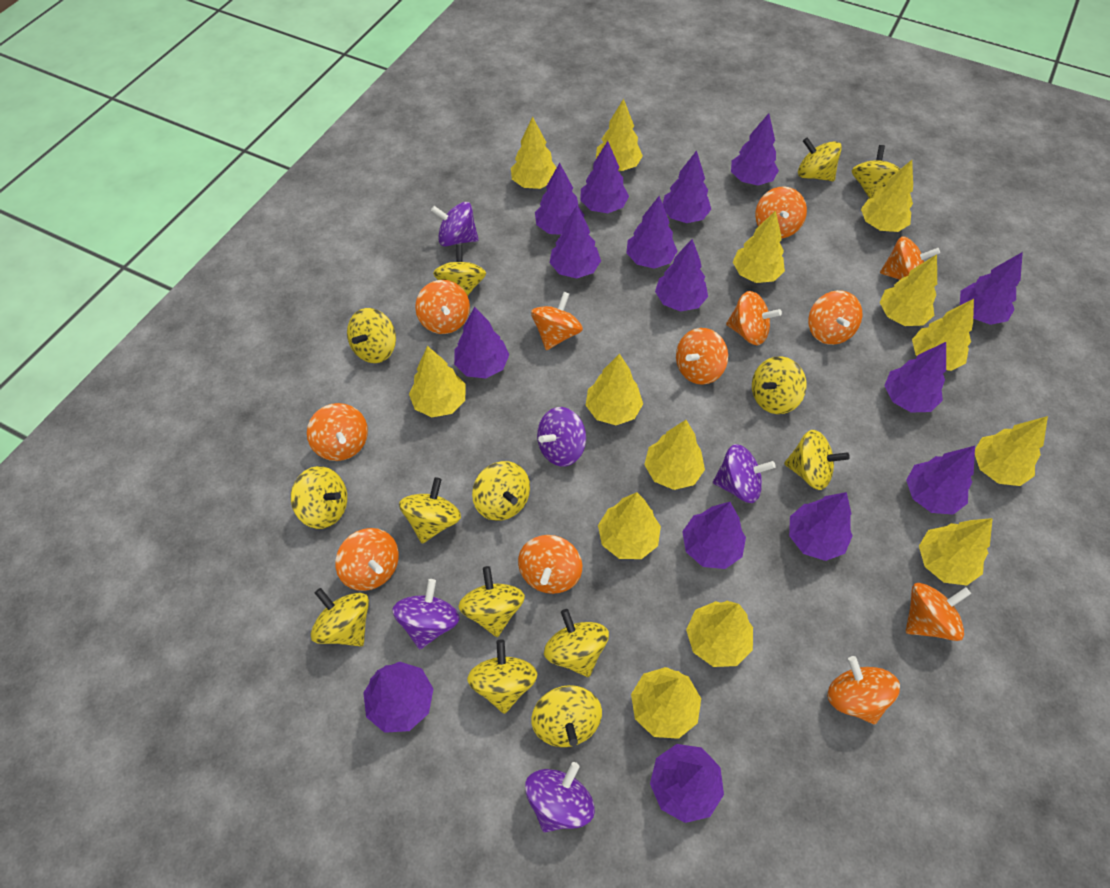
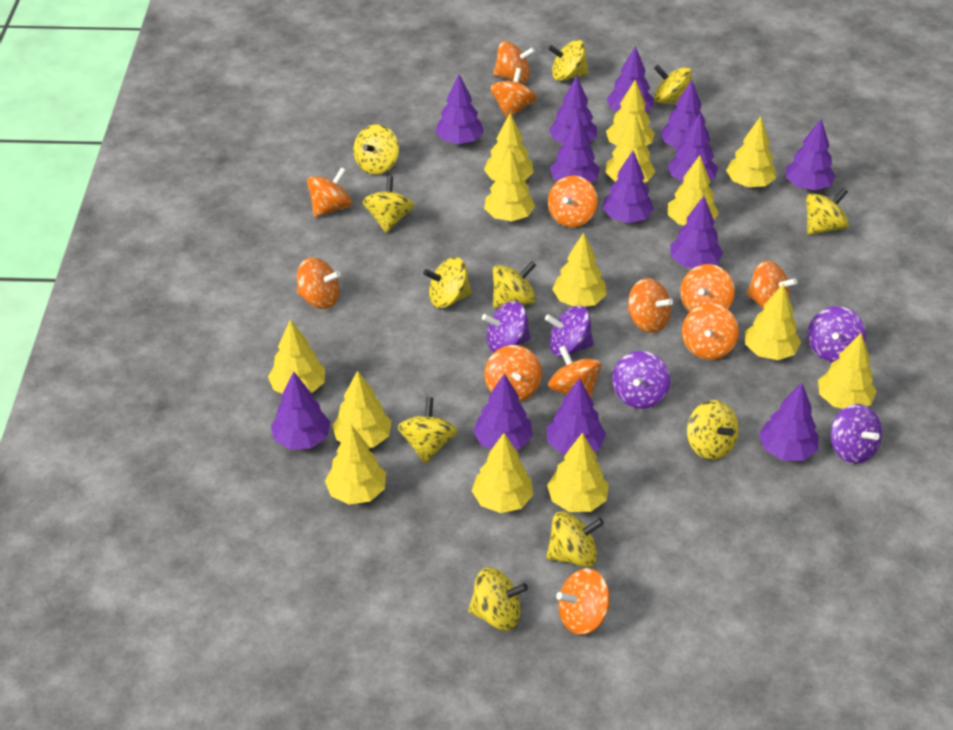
purple tree: 15 -> 13
yellow spinning top: 14 -> 11

